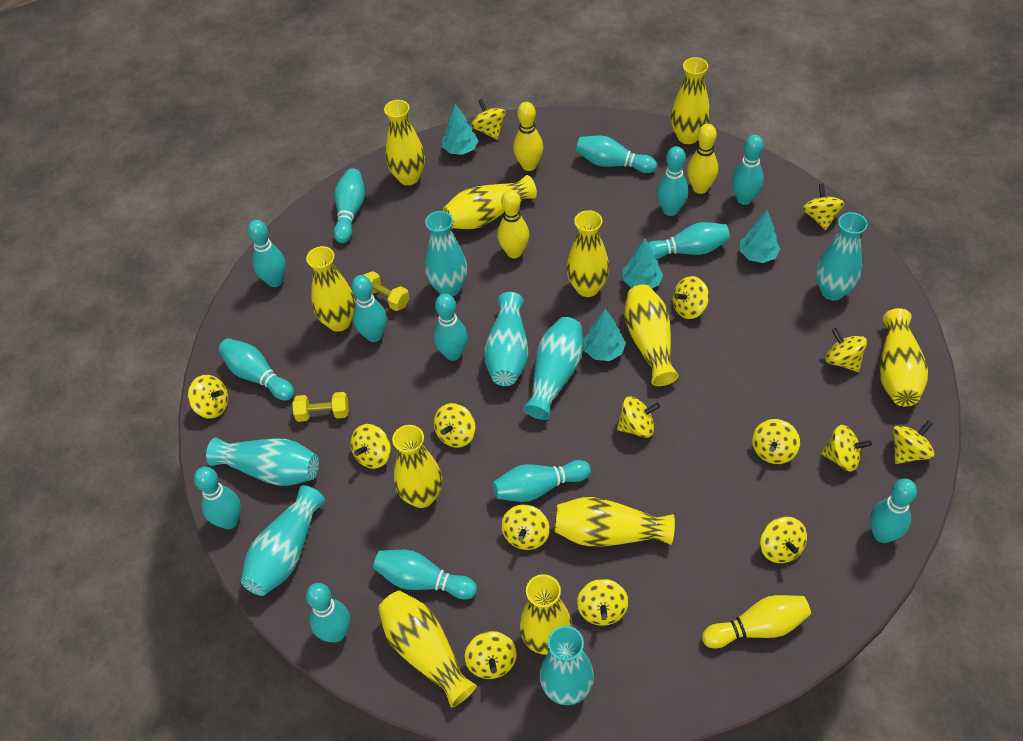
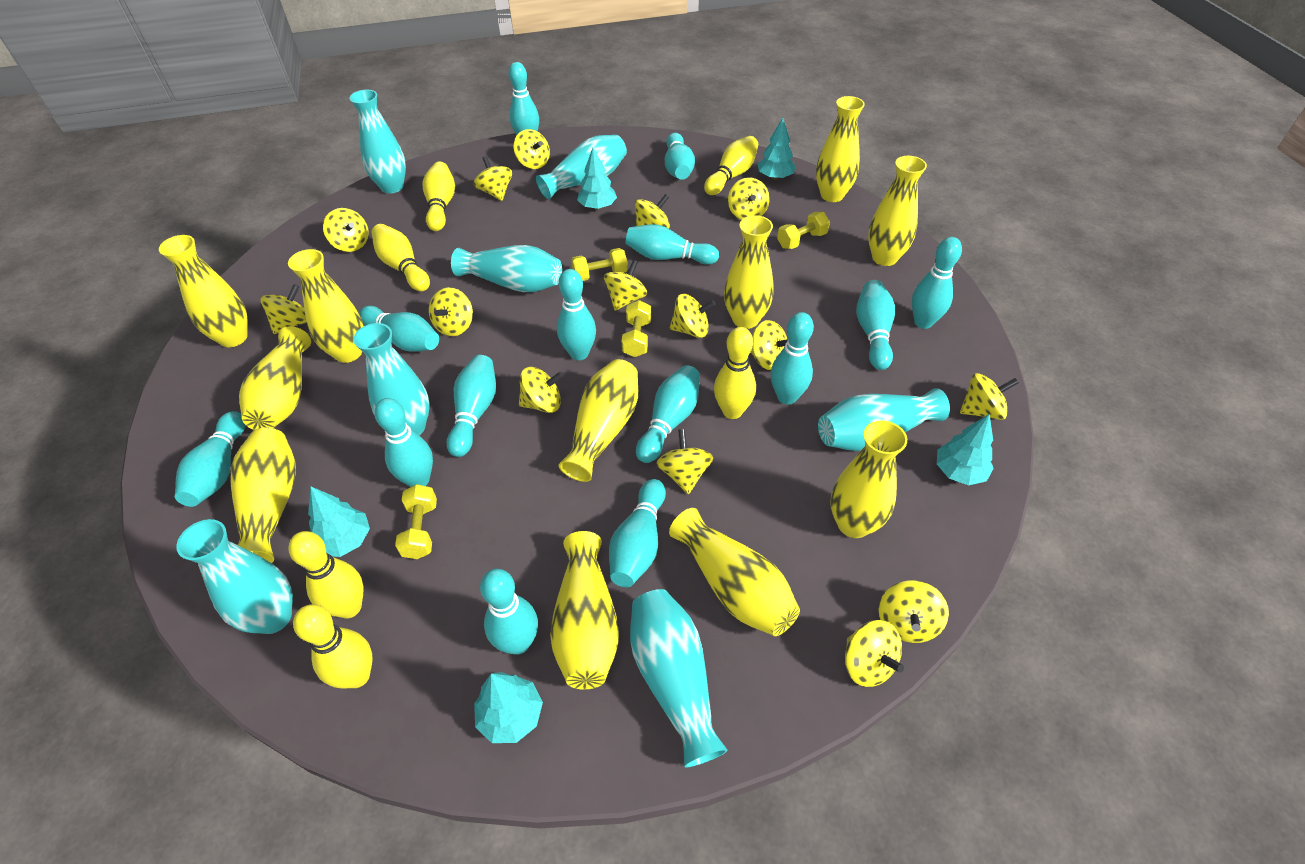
turquoise tree: 4 -> 5
yellow bowling pin: 4 -> 6
yellow dumbbell: 2 -> 4

